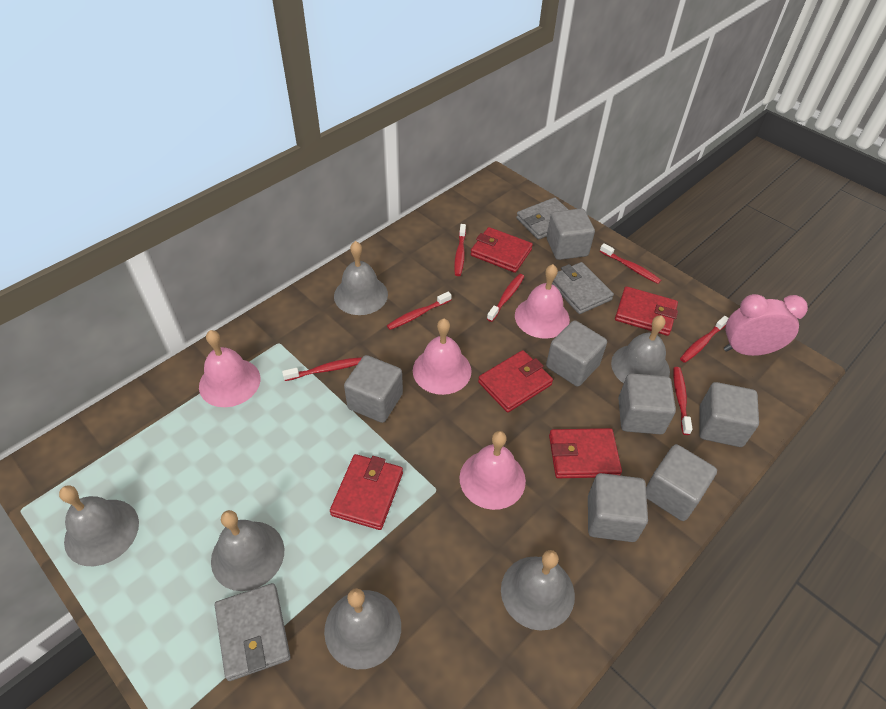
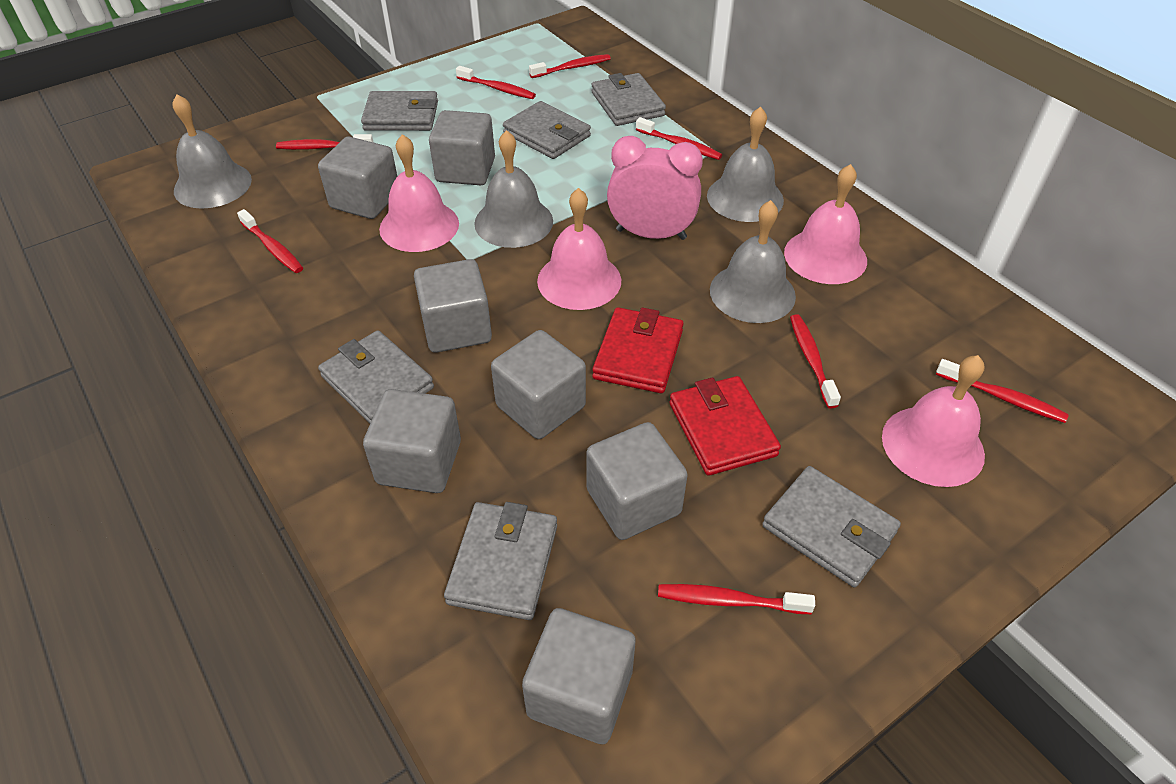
grey bell: 6 -> 4
grey wallet: 3 -> 6
red toothbrush: 7 -> 8
red wallet: 5 -> 2

